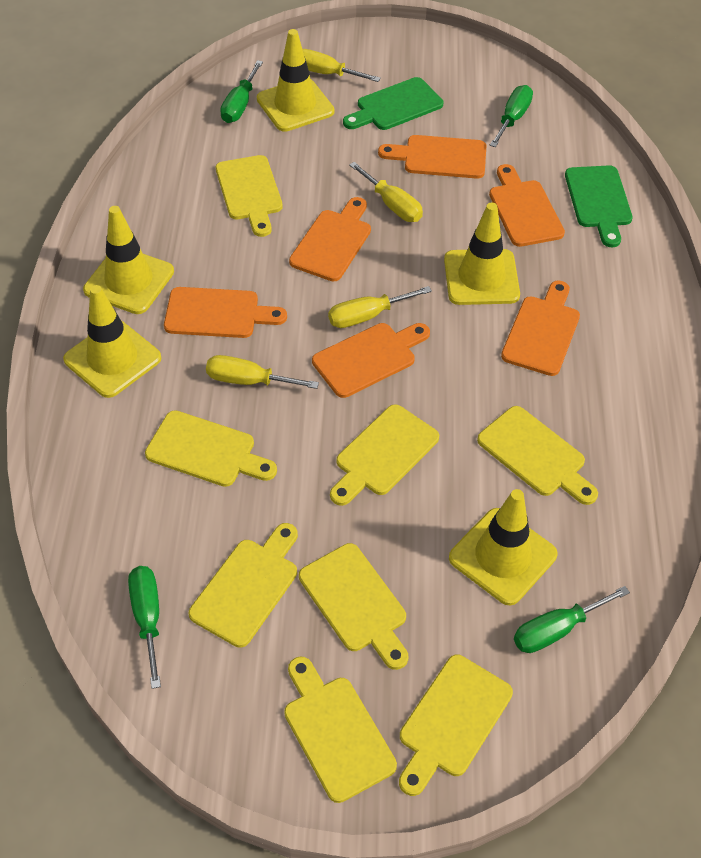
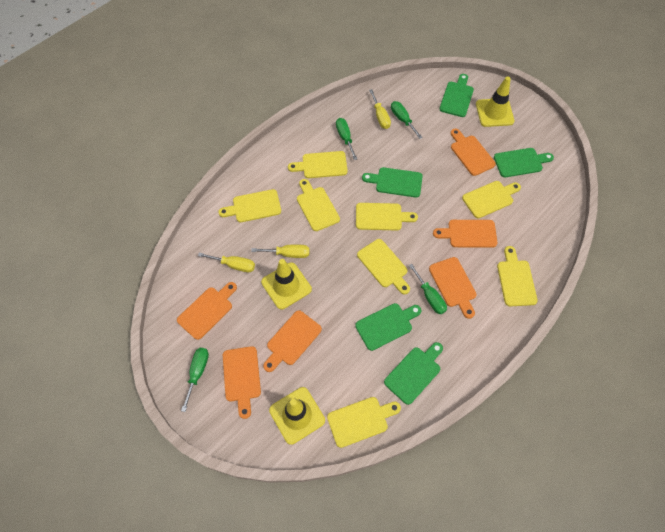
green cutting board: 2 -> 5
yellow screwdriver: 4 -> 3
yellow traffic cone: 5 -> 3

